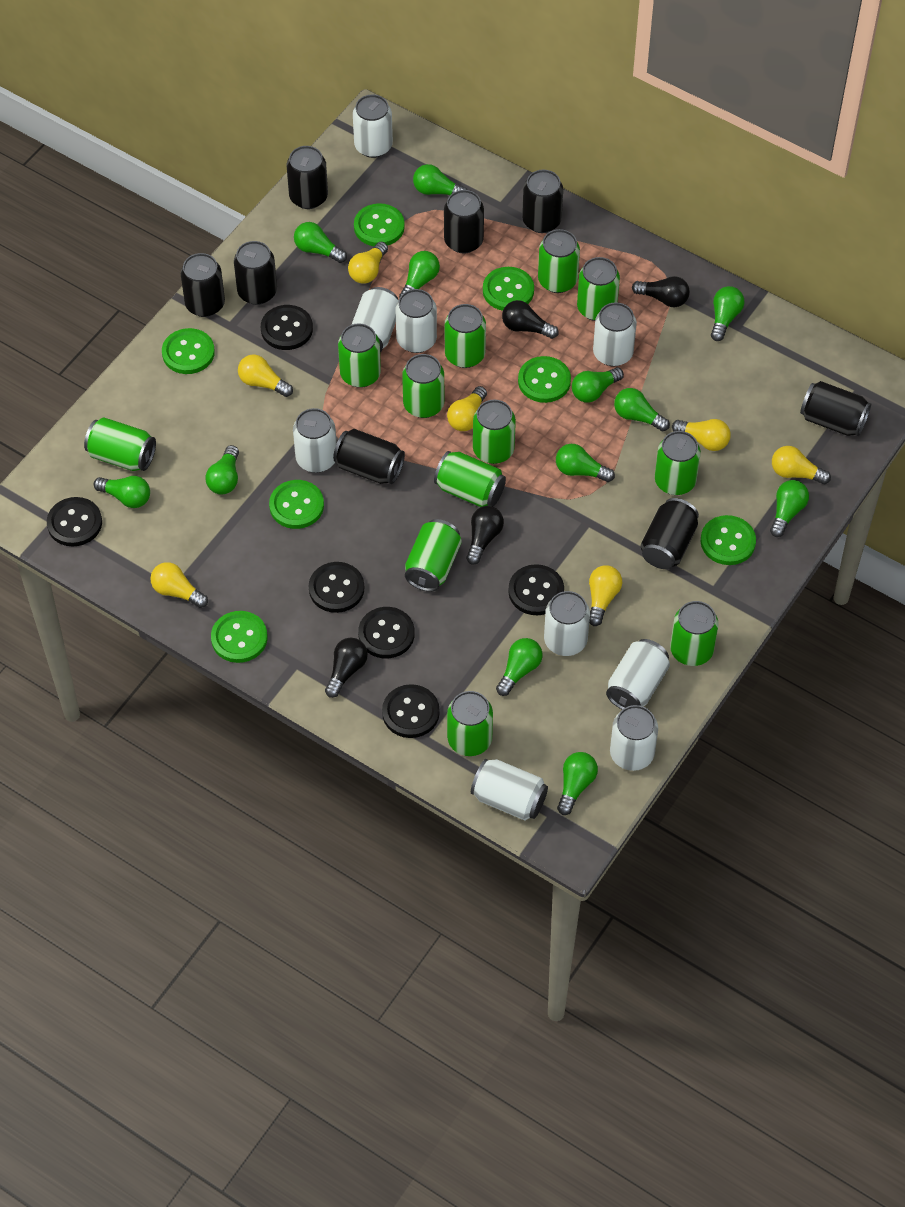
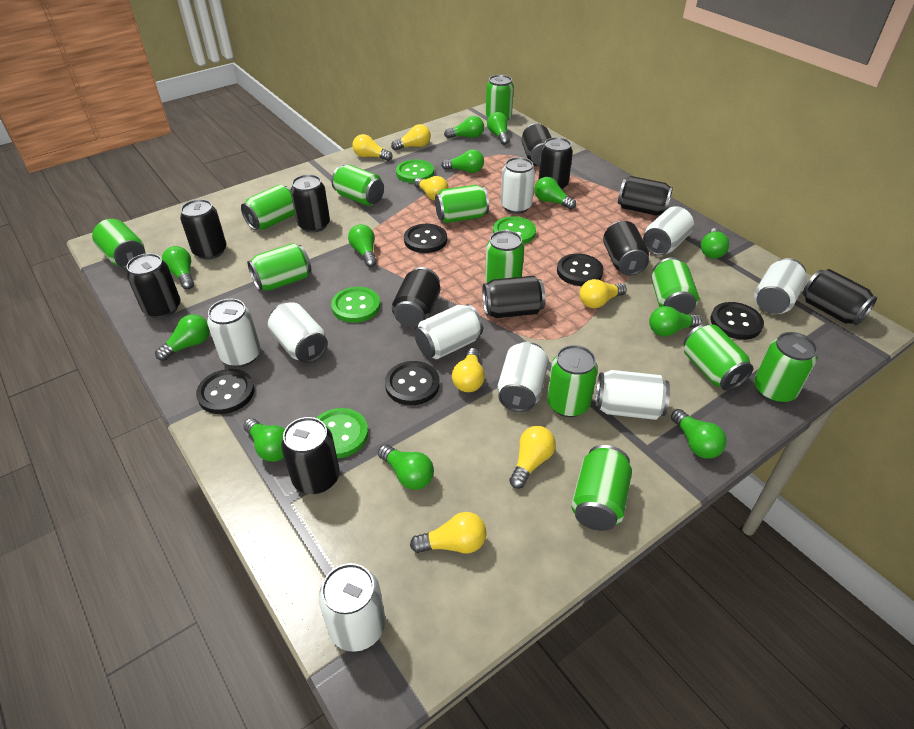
black button: 6 -> 5
black can: 8 -> 11
black light bulb: 4 -> 0
green button: 7 -> 4

